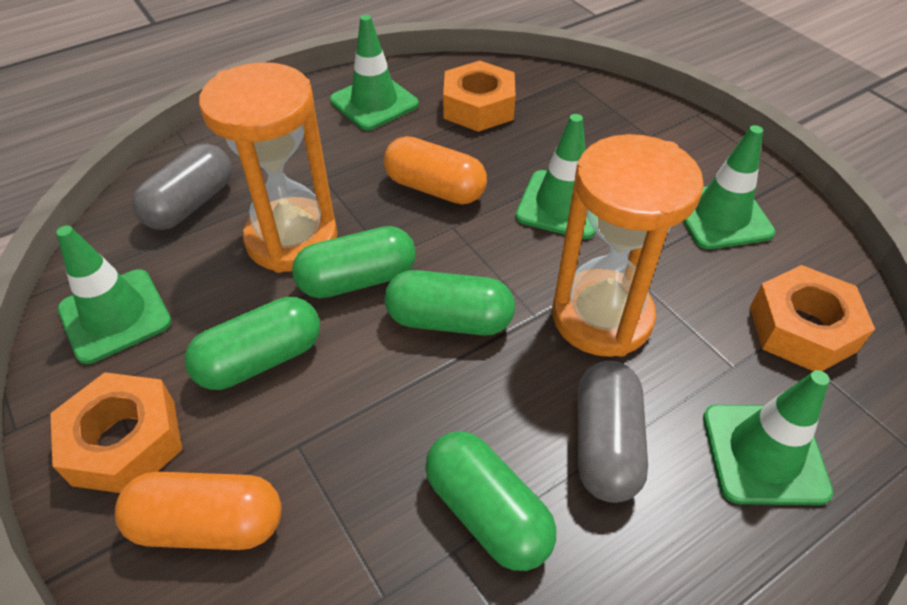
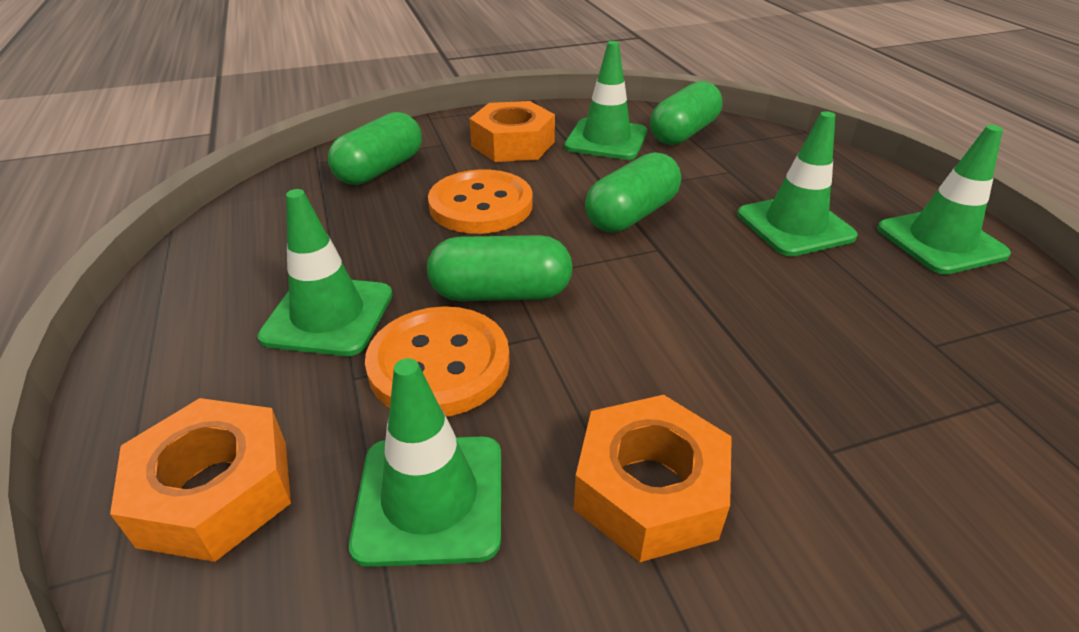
grey capsule: 2 -> 0
orange button: 0 -> 2
orange capsule: 2 -> 0
orange hourglass: 2 -> 0

